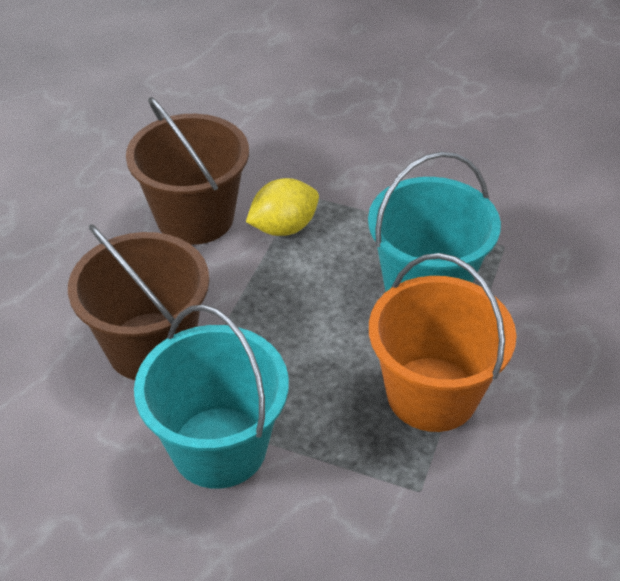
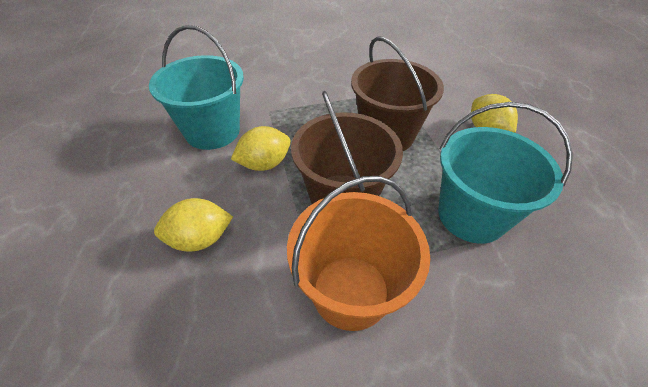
yellow lemon: 1 -> 3

